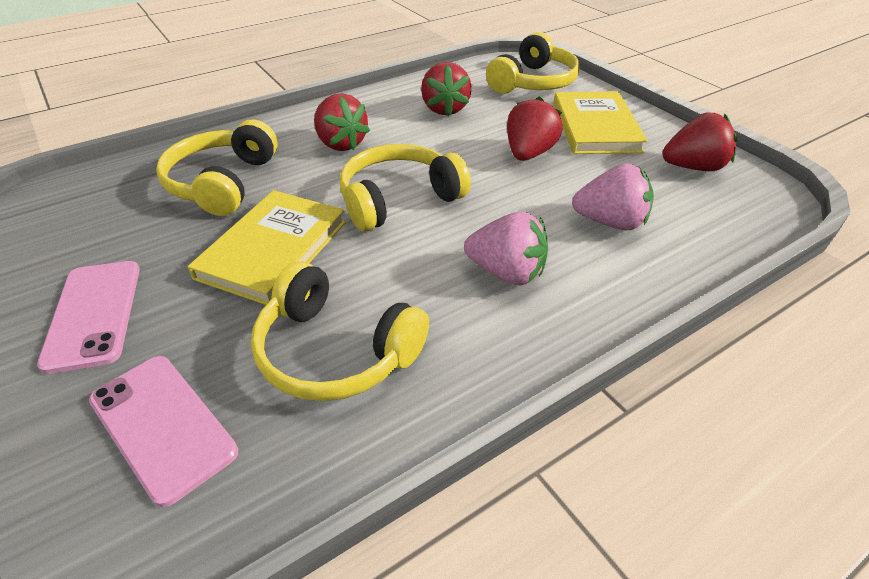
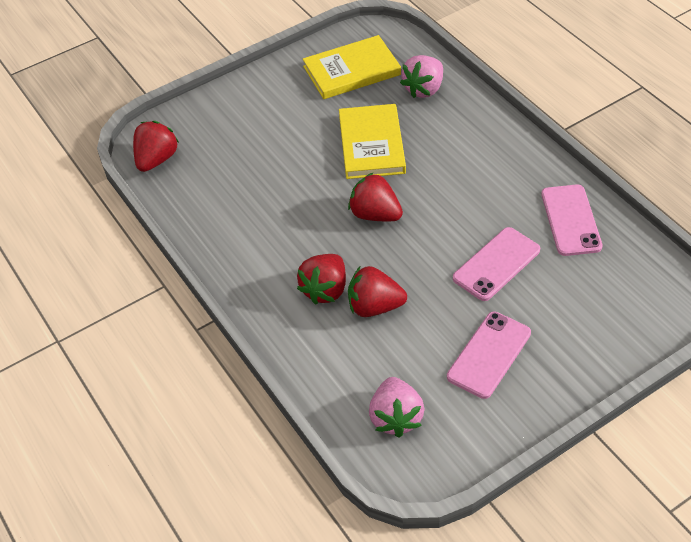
pink phone: 2 -> 3
yellow headphones: 4 -> 0

